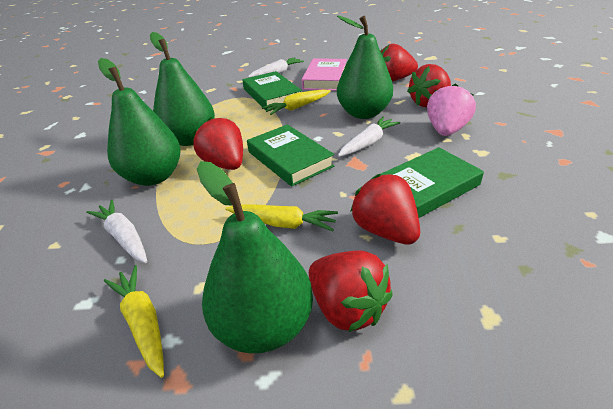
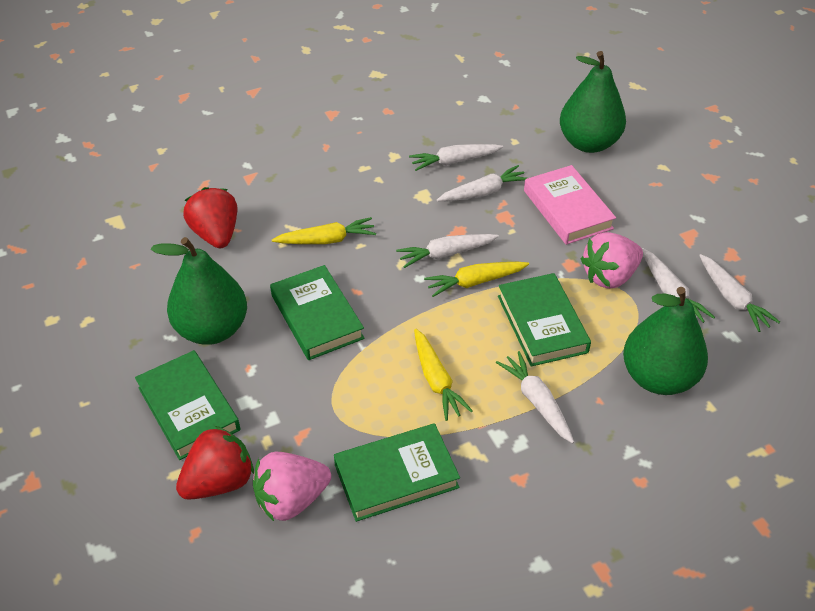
green book: 3 -> 4
green pear: 4 -> 3
pink strawberry: 1 -> 2
red strawberry: 5 -> 2
white carrot: 3 -> 6

